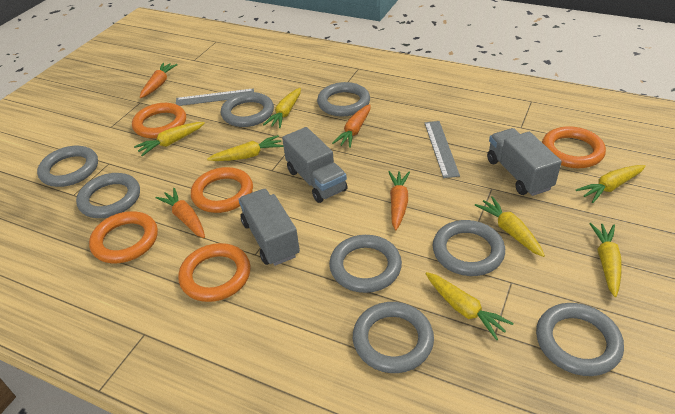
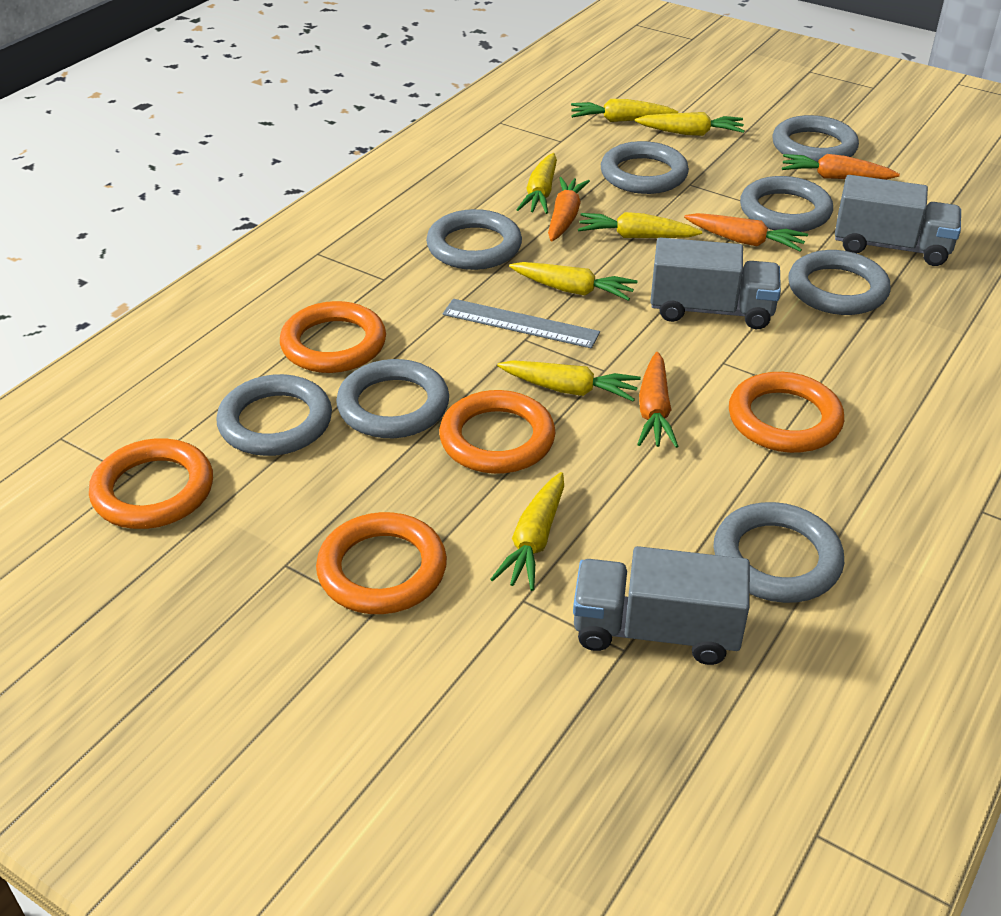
grey ruler: 2 -> 1

